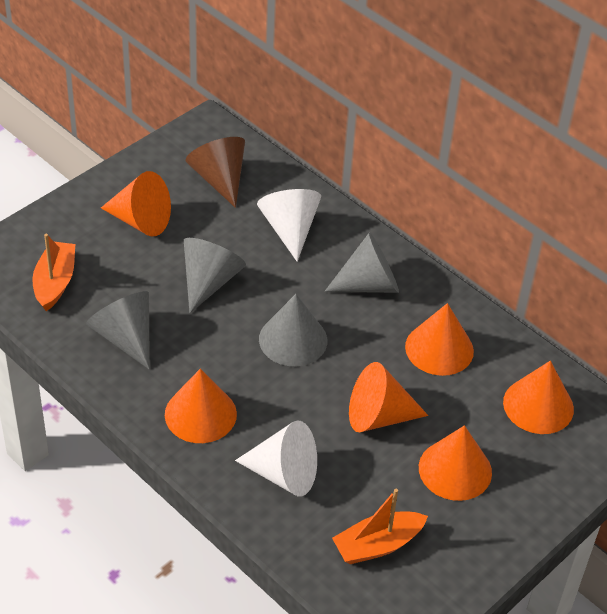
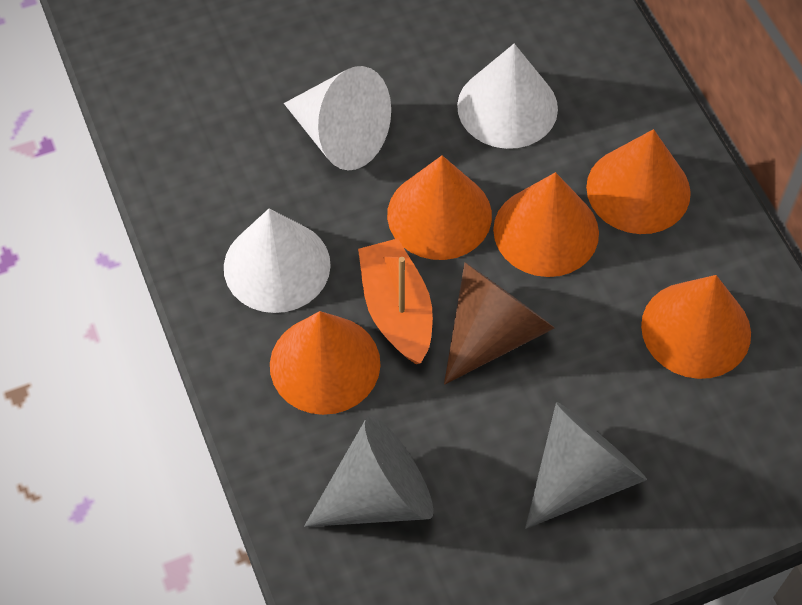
grey cone: 4 -> 2
orange boat: 2 -> 1
orange cone: 6 -> 5
white cone: 2 -> 3

